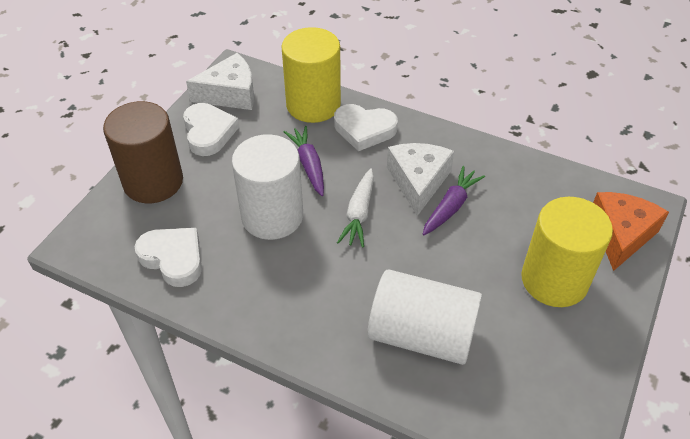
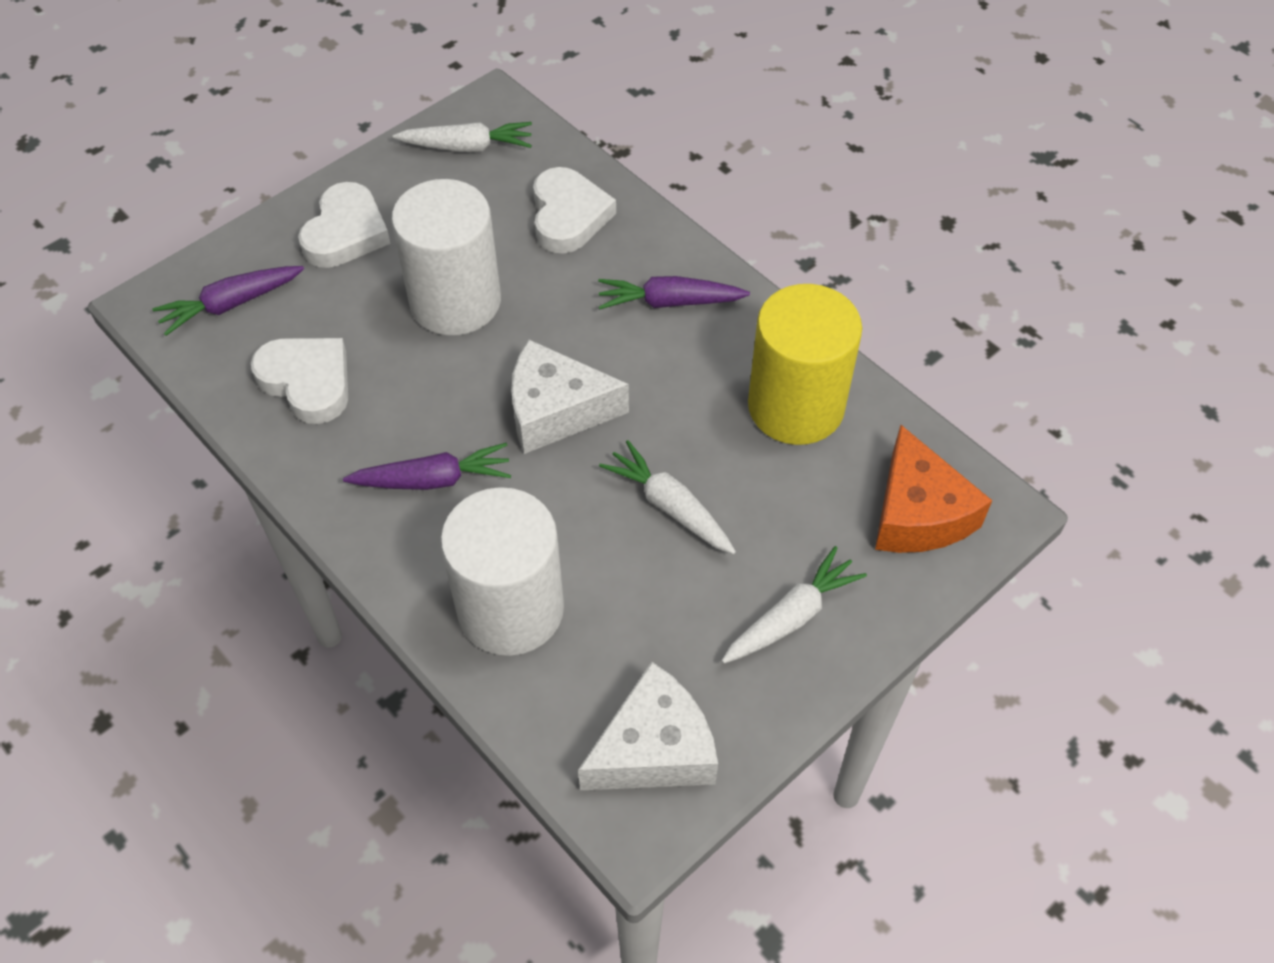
brown cylinder: 1 -> 0
purple carrot: 2 -> 3
white carrot: 1 -> 3
yellow cylinder: 2 -> 1

